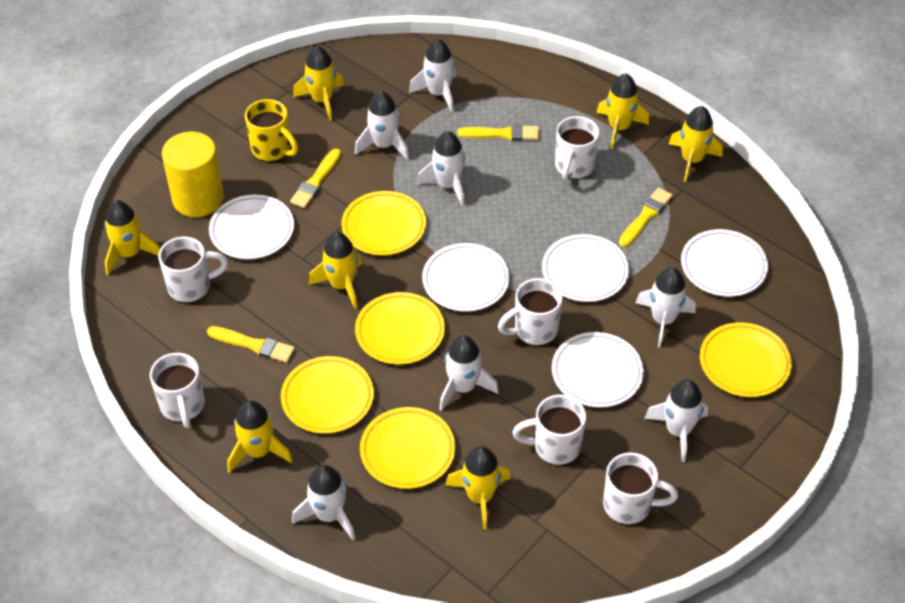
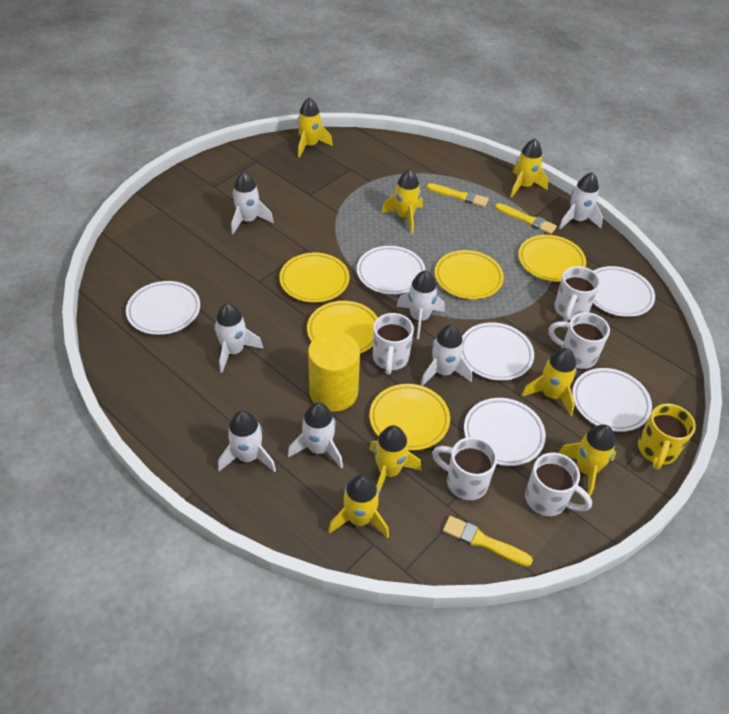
white mug: 6 -> 5
white plate: 5 -> 6
yellow brush: 4 -> 3

